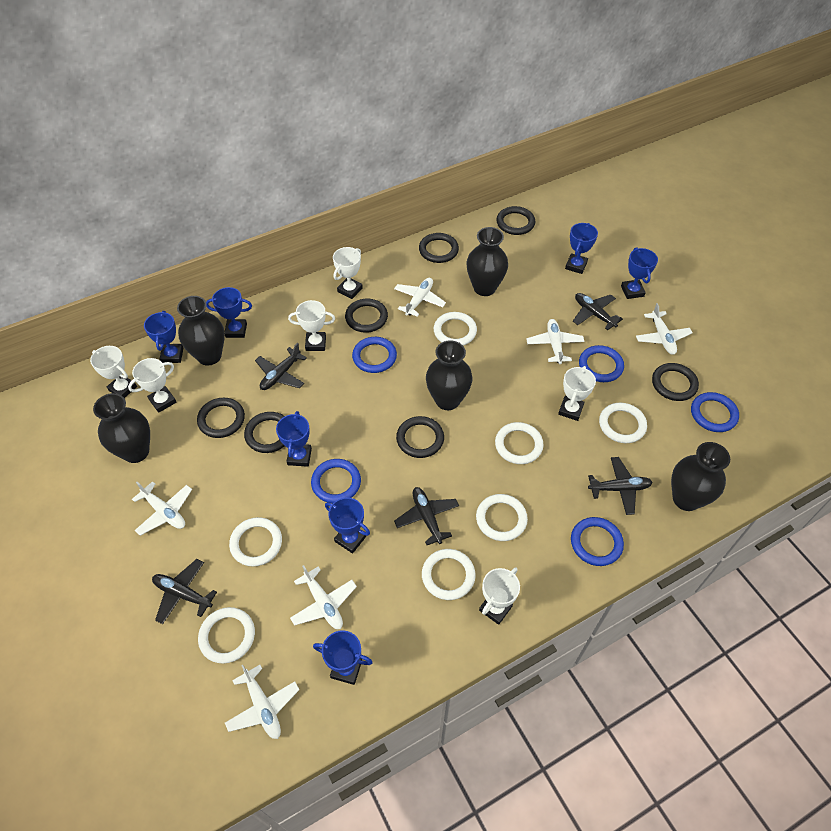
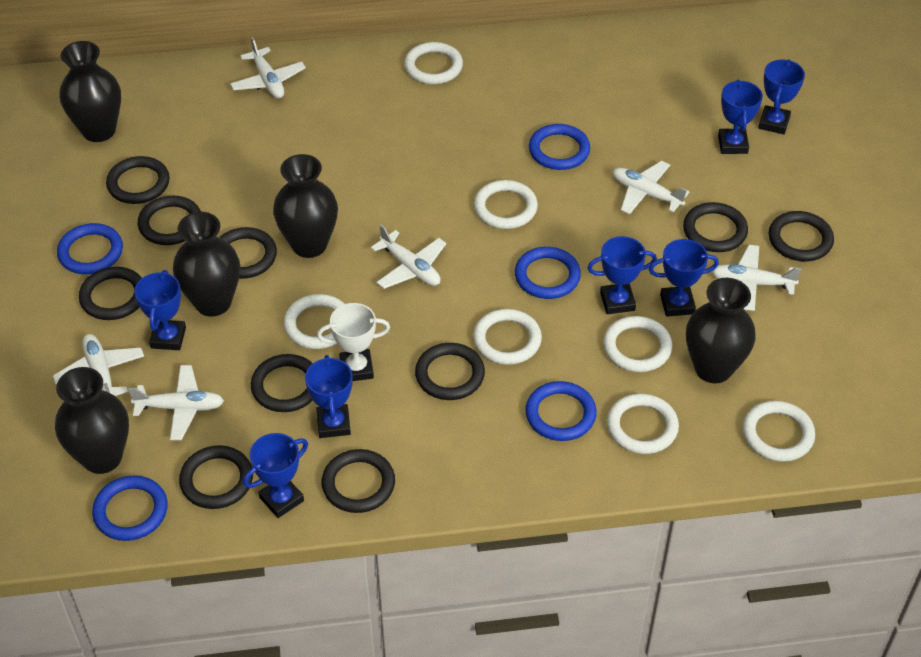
black plane: 5 -> 0
black ring: 7 -> 10
white trophy: 6 -> 1

